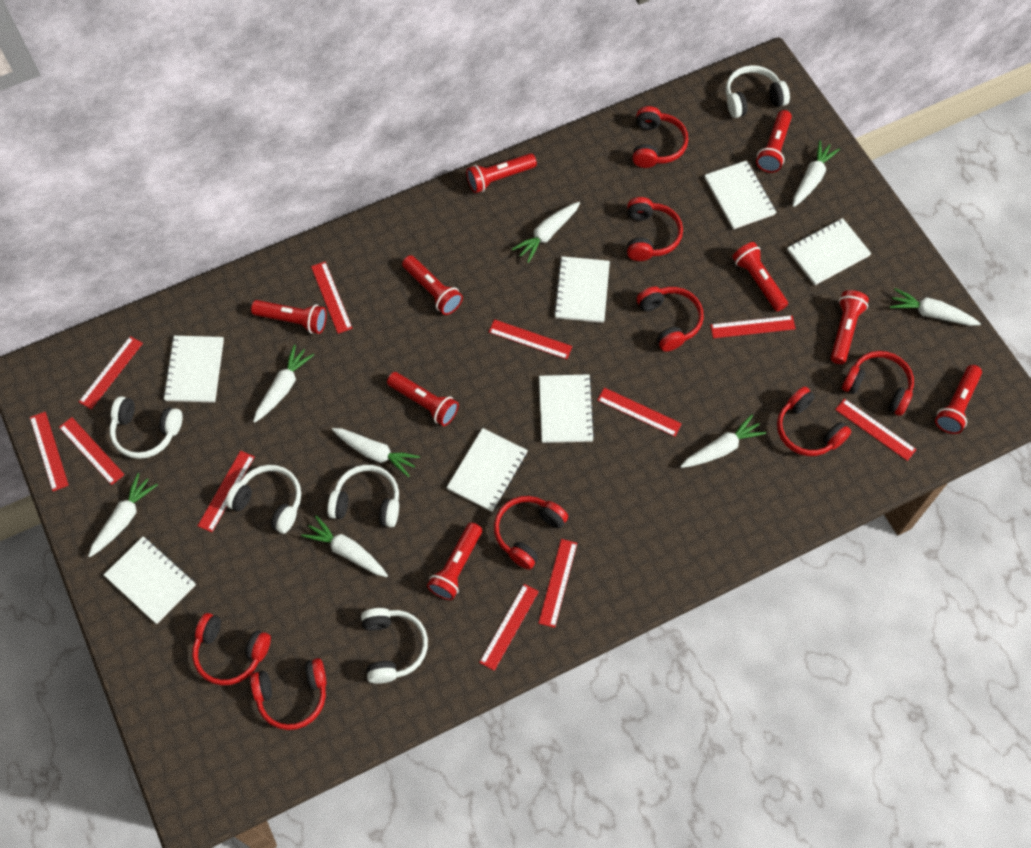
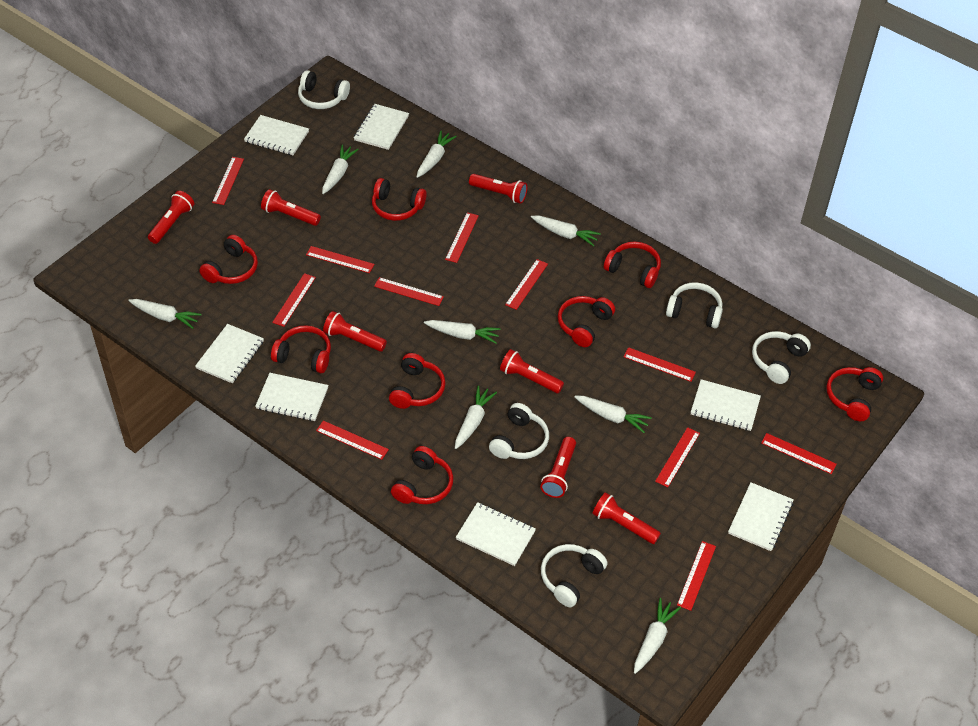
red flashlight: 9 -> 7

